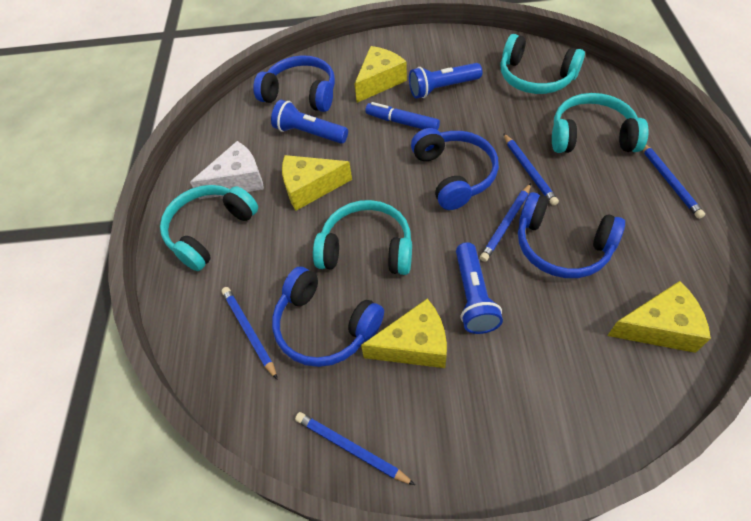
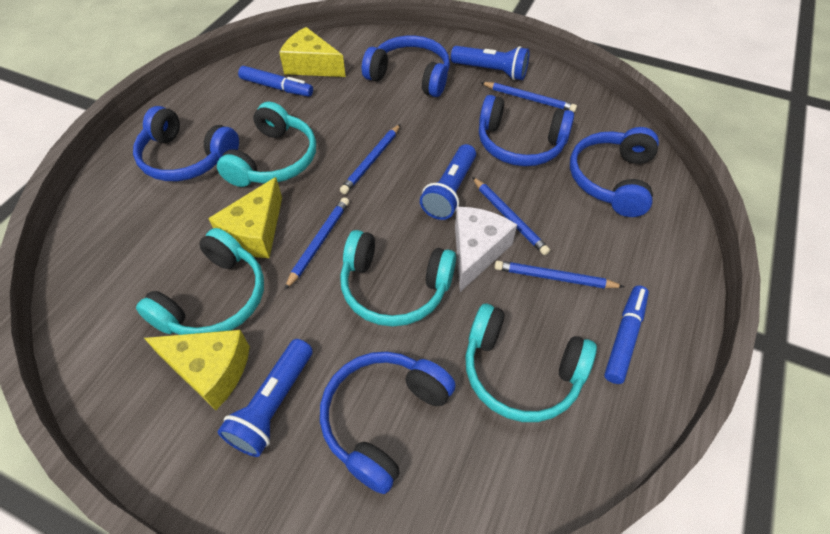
blue headphones: 4 -> 5
blue marker: 1 -> 2
yellow cheese: 4 -> 3

